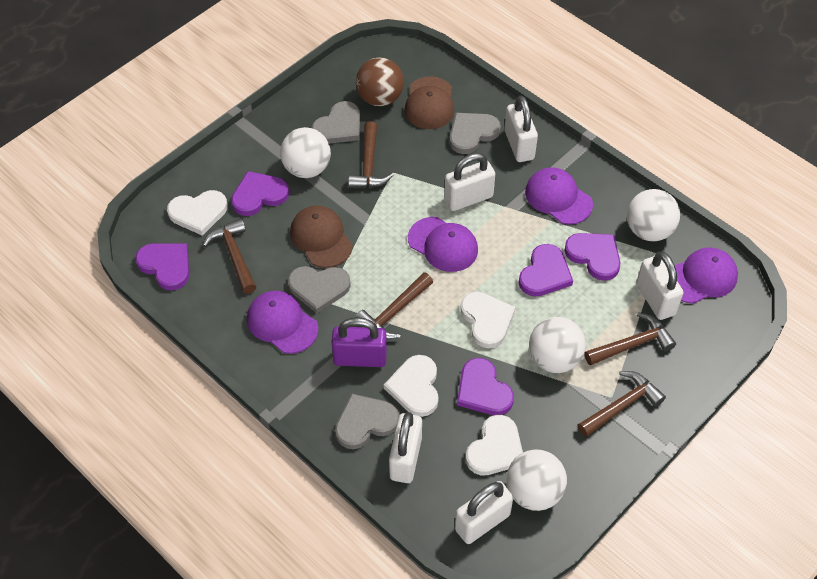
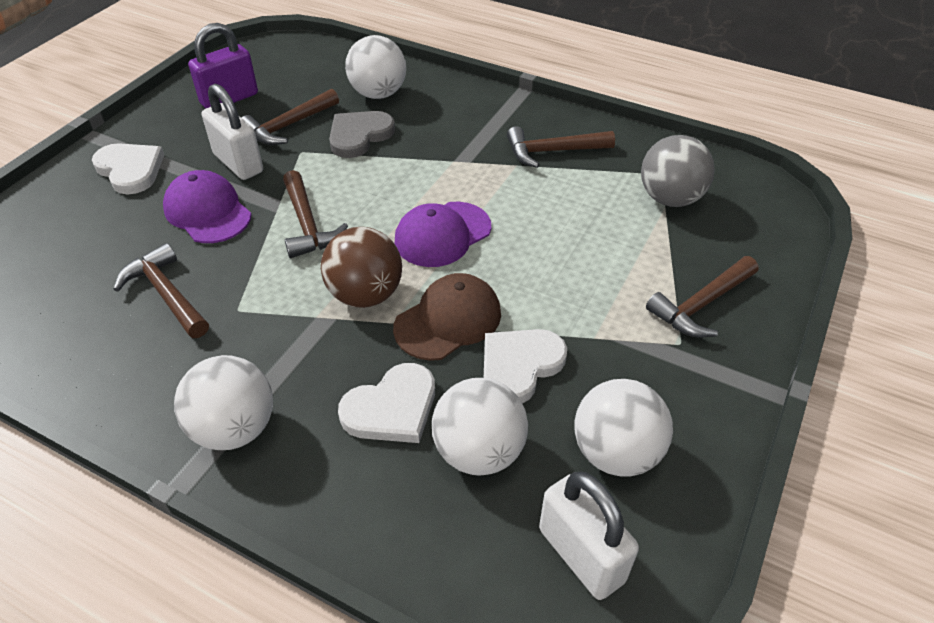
brown cap: 2 -> 1
grey ball: 0 -> 1
grey heart: 4 -> 1
purple cap: 4 -> 2
purple heart: 5 -> 0
white heart: 4 -> 3
white padlock: 5 -> 2

